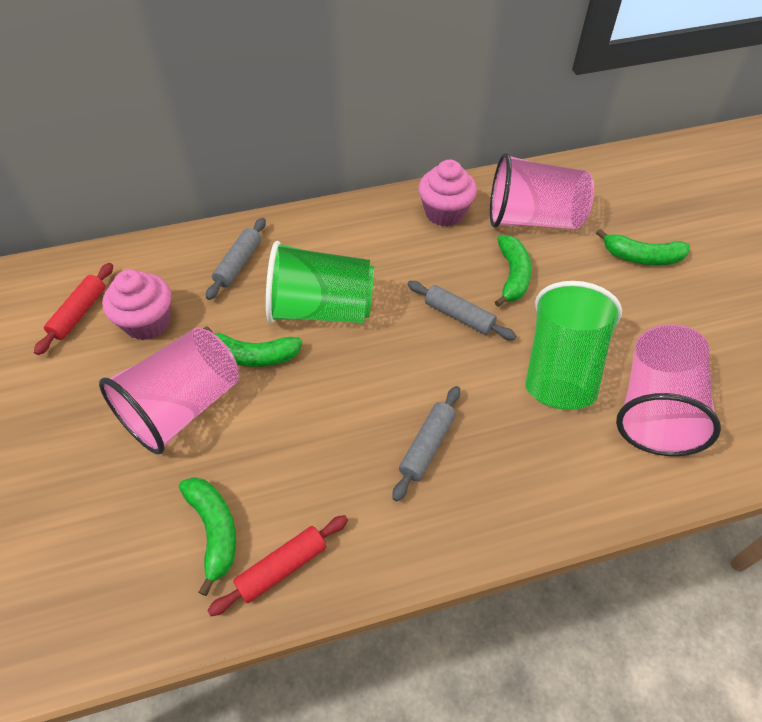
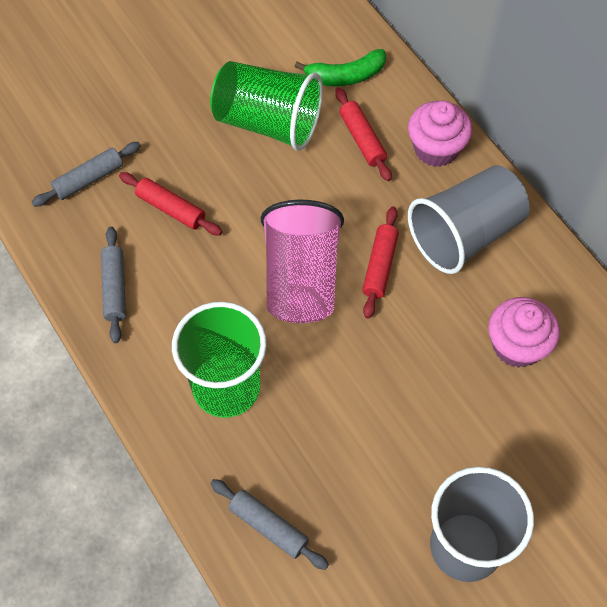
green banana: 4 -> 1
grey cup: 0 -> 2
pink cup: 3 -> 1
red rolling pin: 2 -> 3

